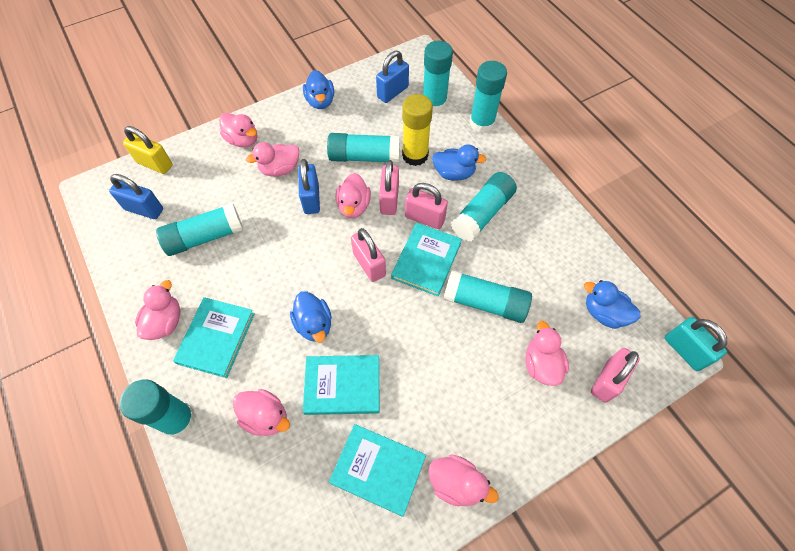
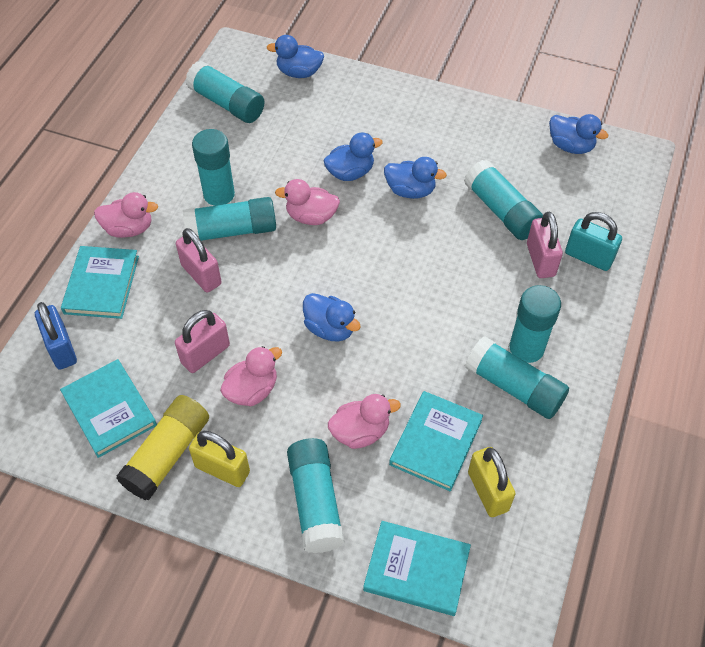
blue duck: 4 -> 5
blue padlock: 3 -> 1
pink duck: 7 -> 4
pink padlock: 4 -> 3
yellow padlock: 1 -> 2

